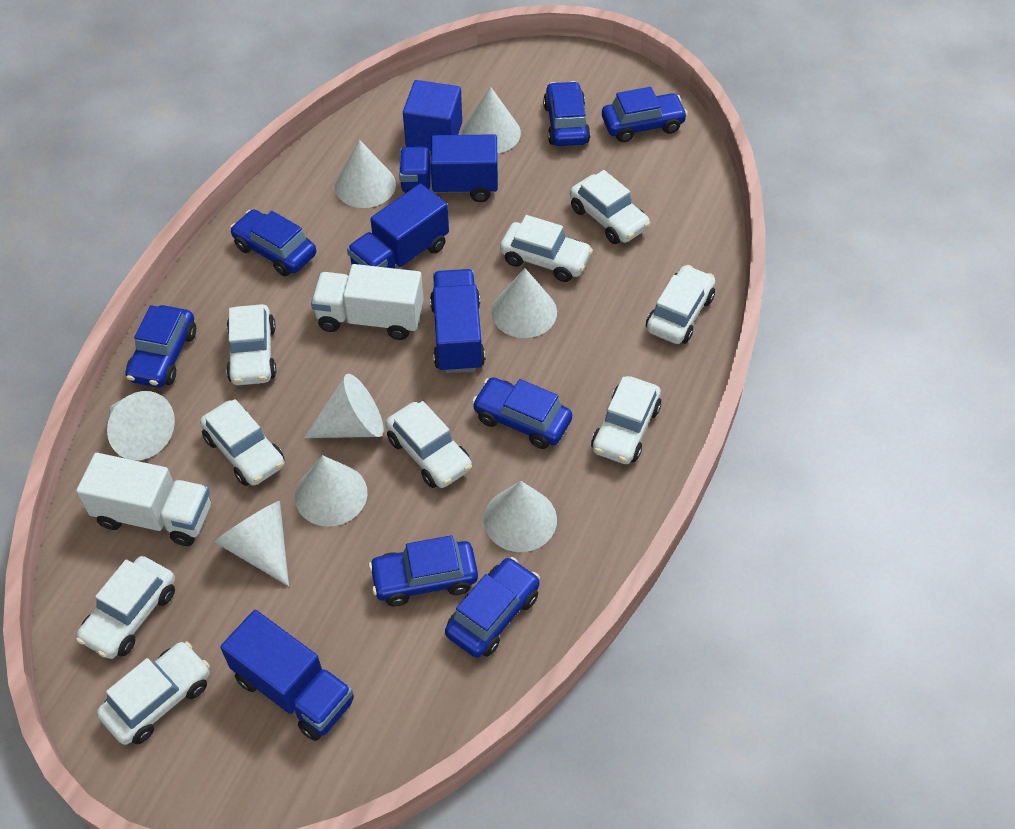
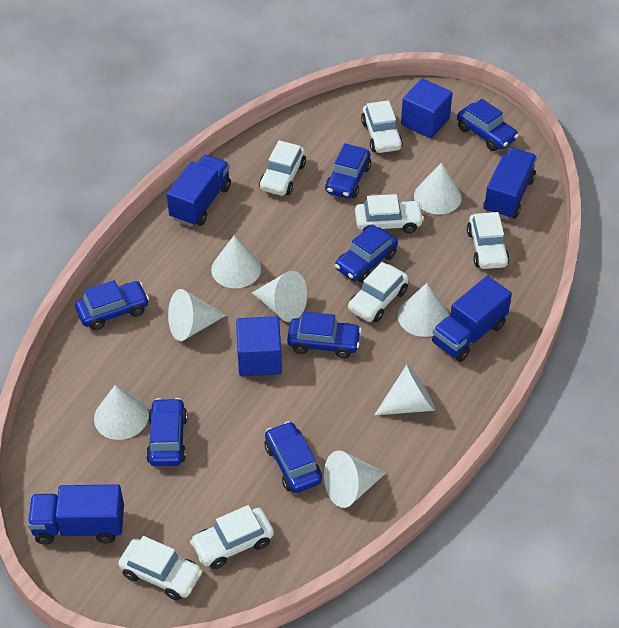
blue cube: 1 -> 2
white car: 9 -> 7
white truck: 2 -> 0

